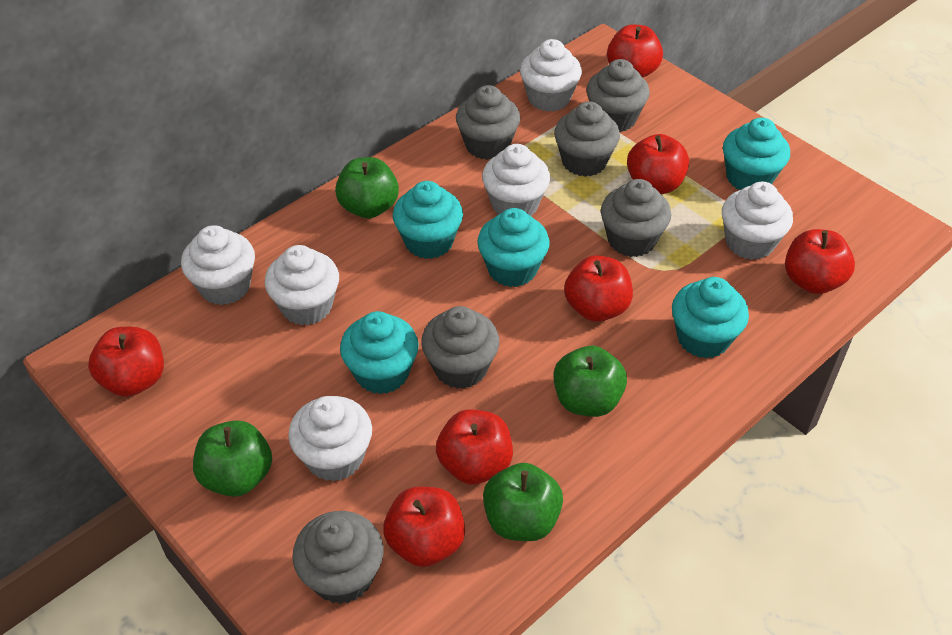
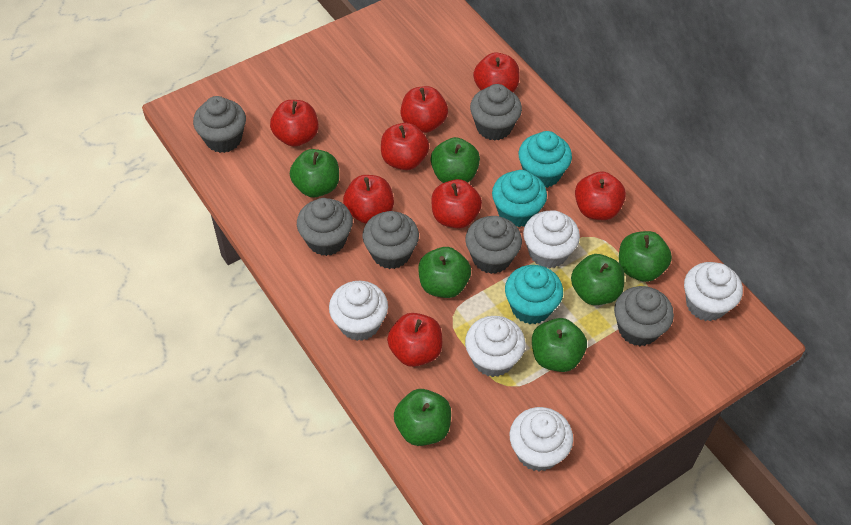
green apple: 4 -> 7
red apple: 7 -> 8
turquoise cupcake: 5 -> 3
white cupcake: 6 -> 5

